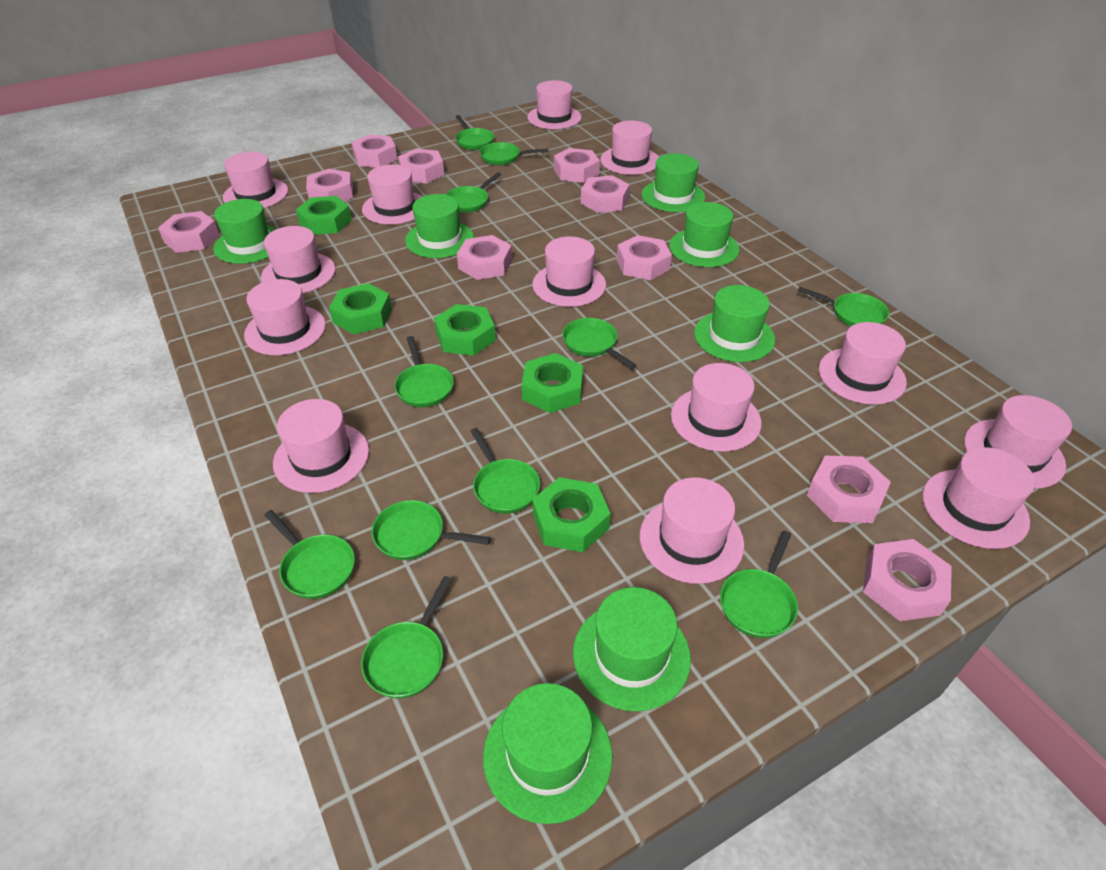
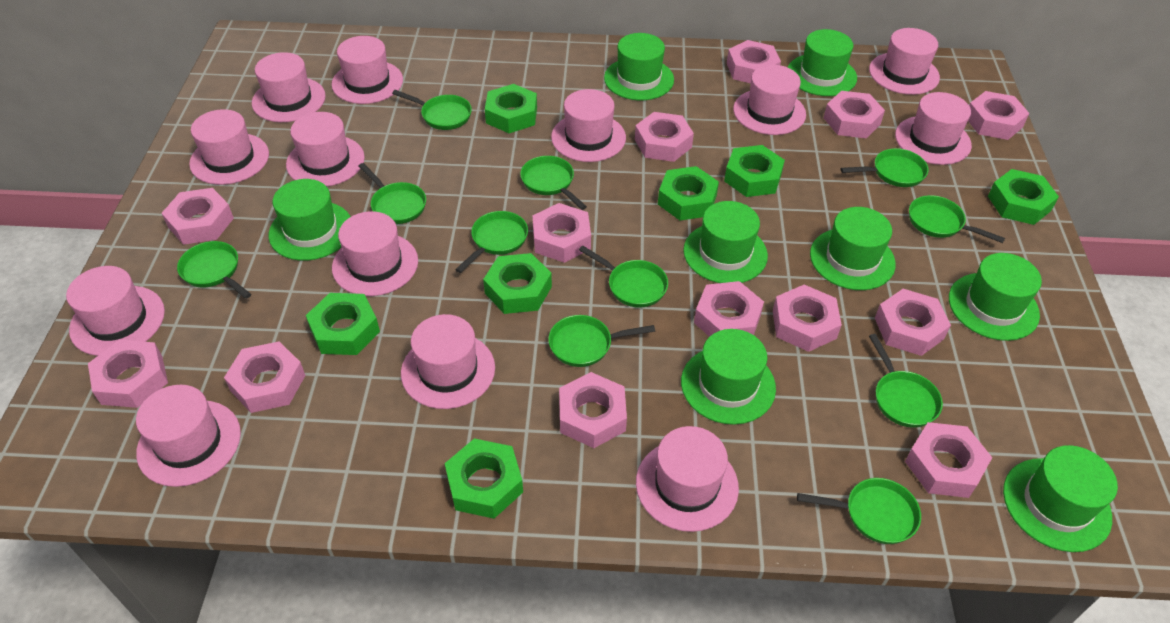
green hat: 7 -> 8
green nut: 5 -> 7
pink nut: 10 -> 13

